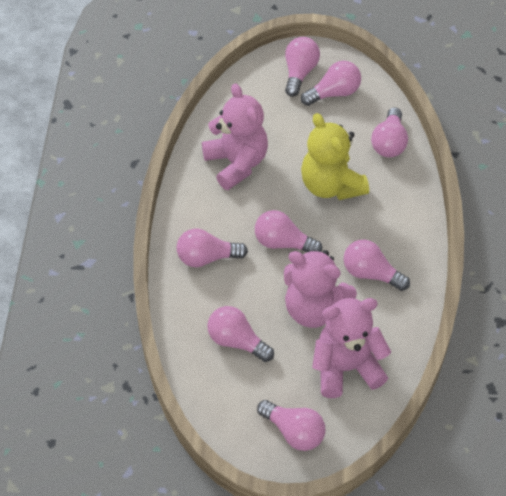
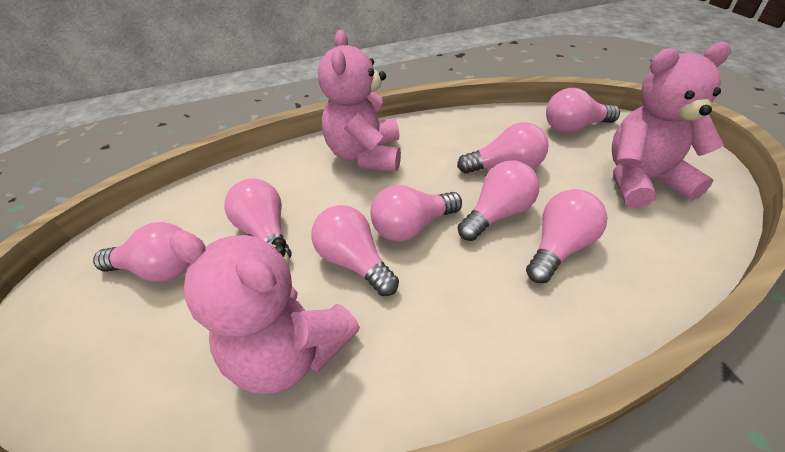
yellow teddy bear: 1 -> 0

